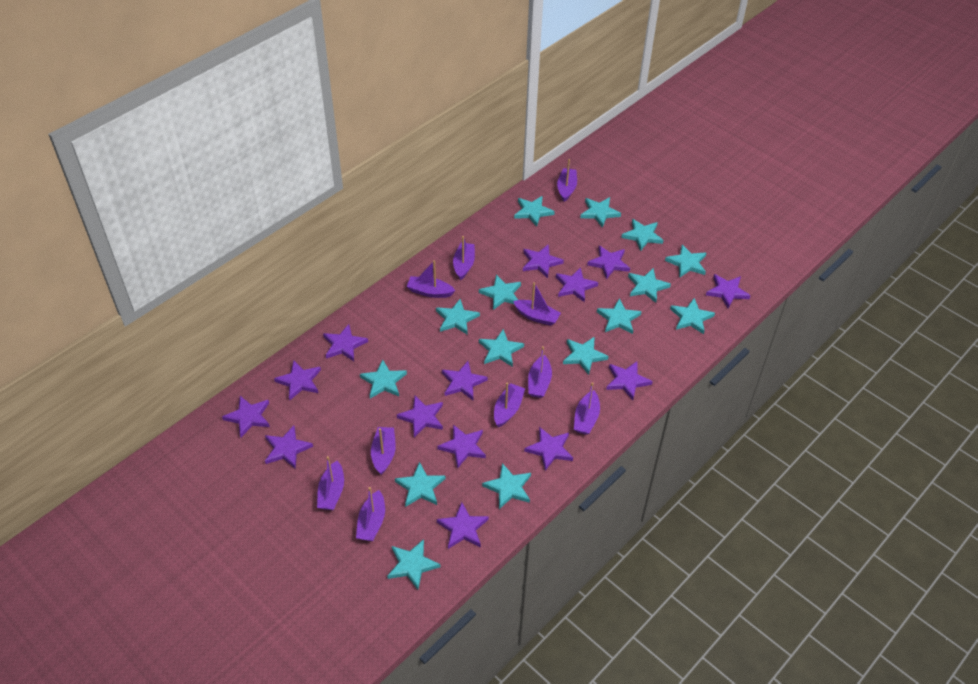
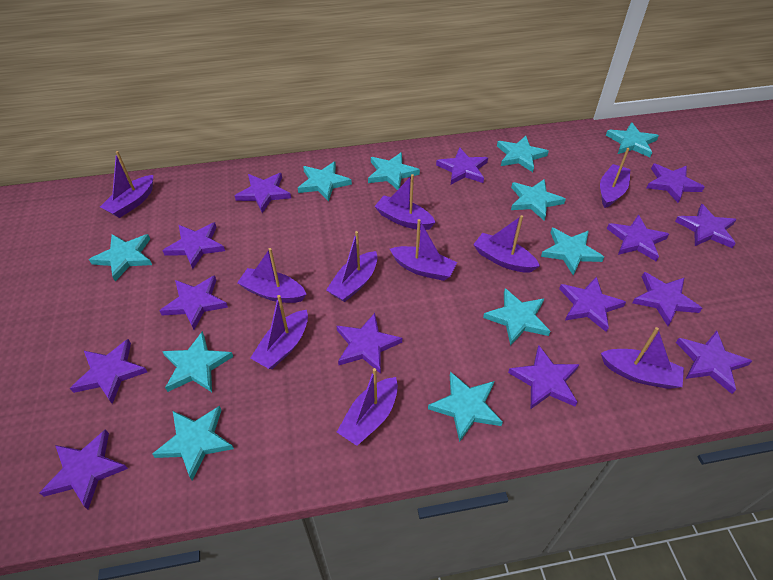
turquoise star: 15 -> 11

